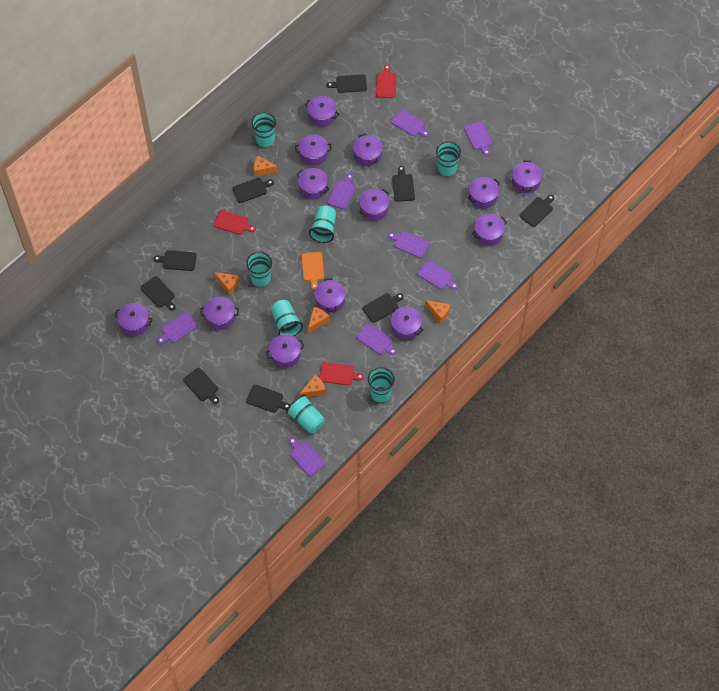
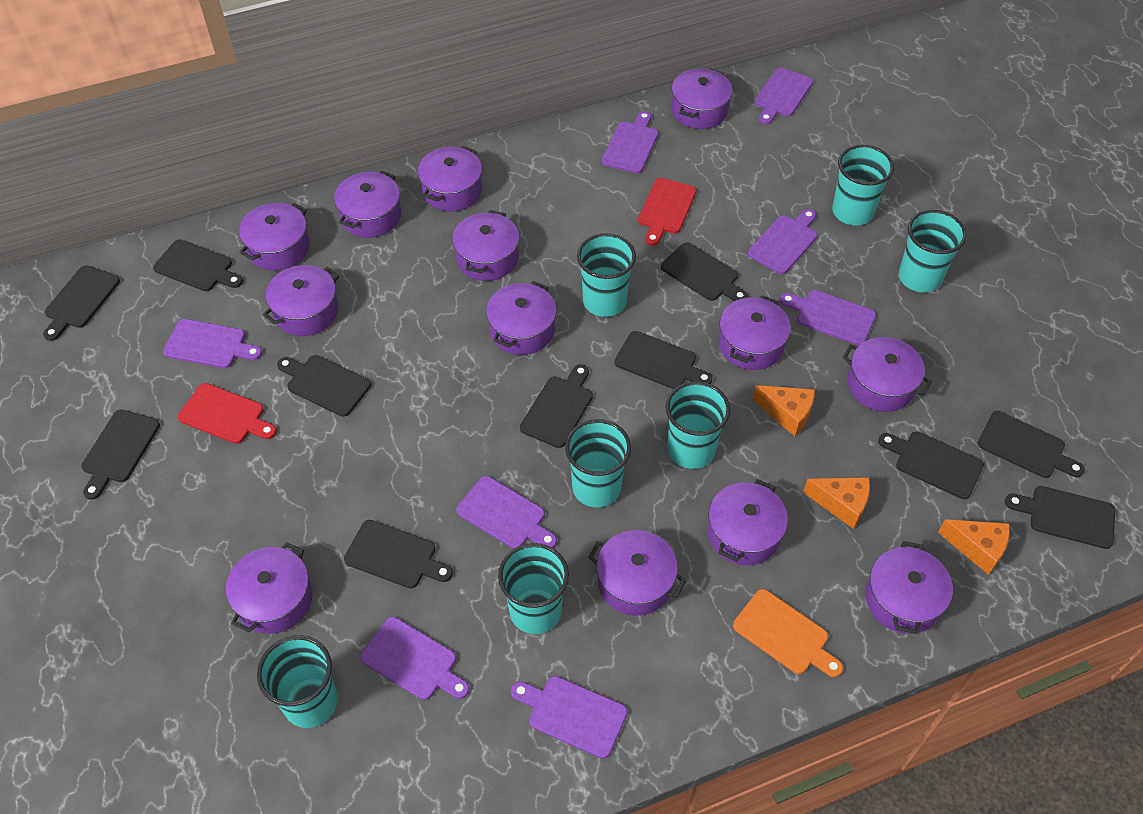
black cutting board: 9 -> 11
orange cheese: 5 -> 3
red cutting board: 3 -> 2

